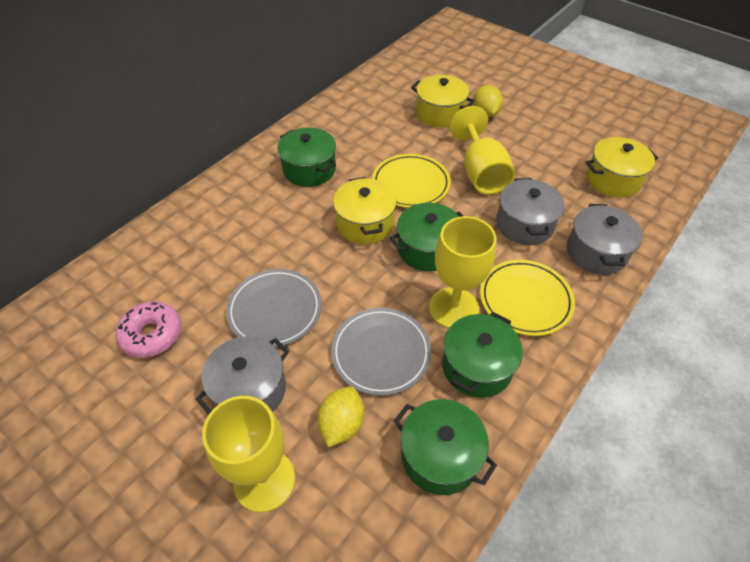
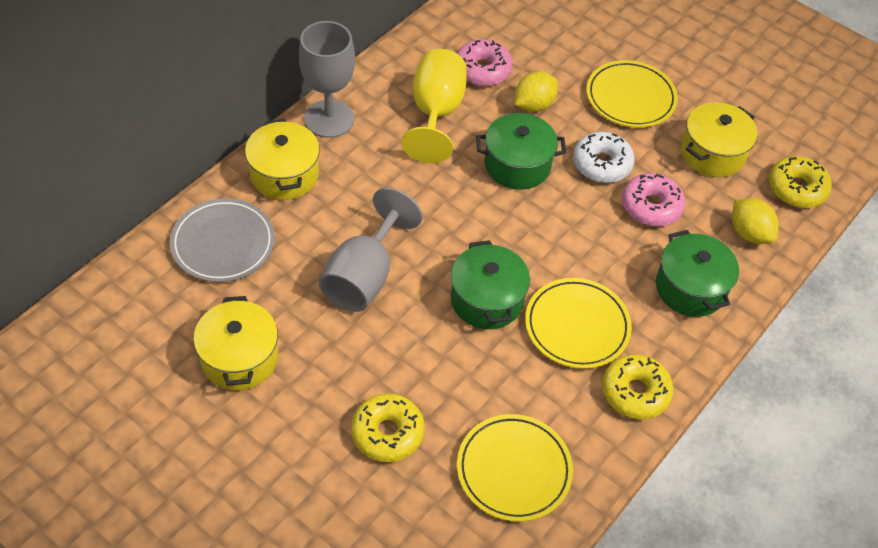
green pot: 4 -> 3
grey goblet: 0 -> 2
grey plate: 2 -> 1
grey pot: 3 -> 0
pink donut: 1 -> 2
white donut: 0 -> 1
yellow donut: 0 -> 3
yellow goblet: 3 -> 1
yellow plate: 2 -> 3

